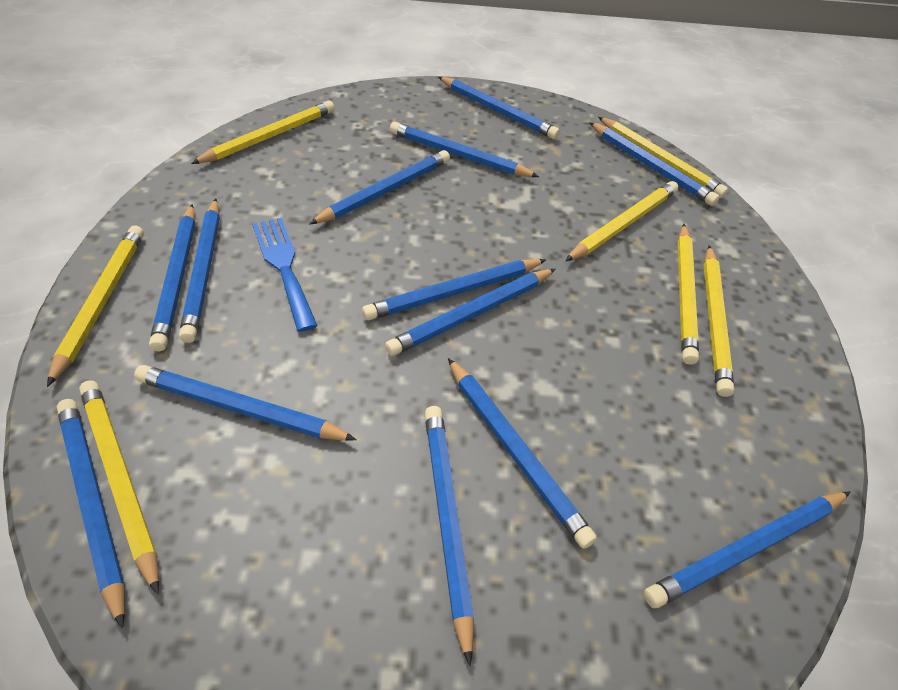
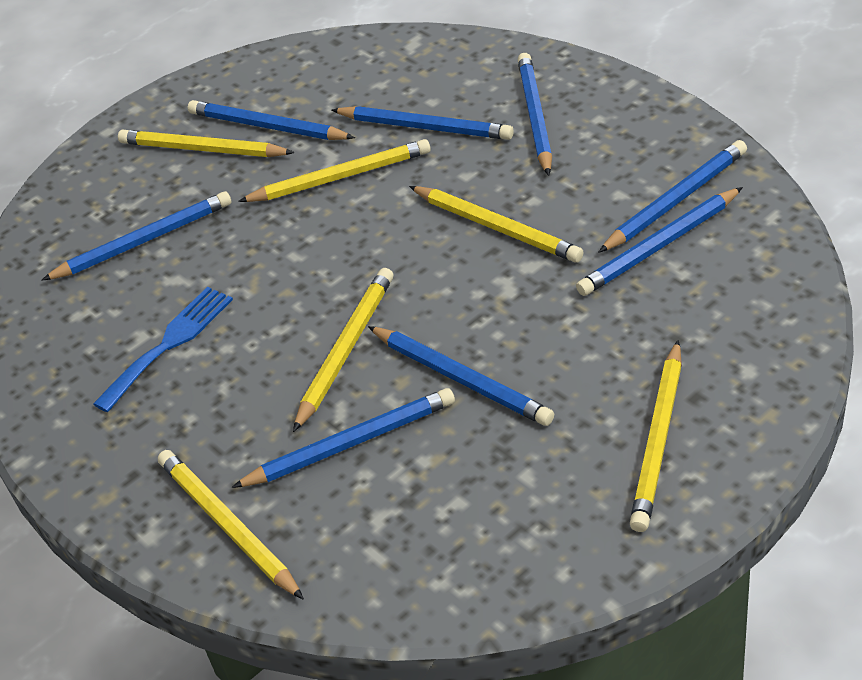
blue pencil: 13 -> 8
yellow pencil: 7 -> 6

